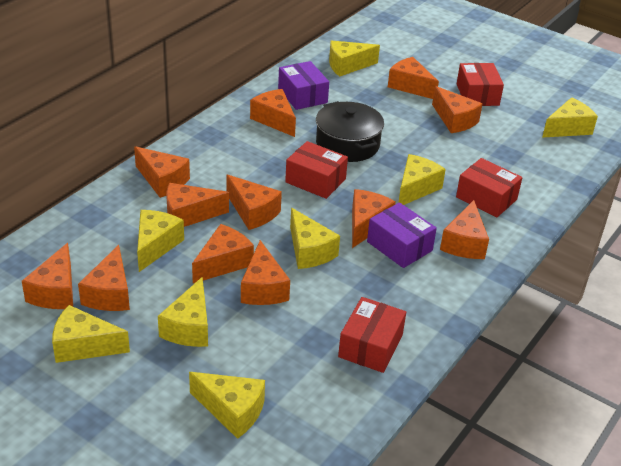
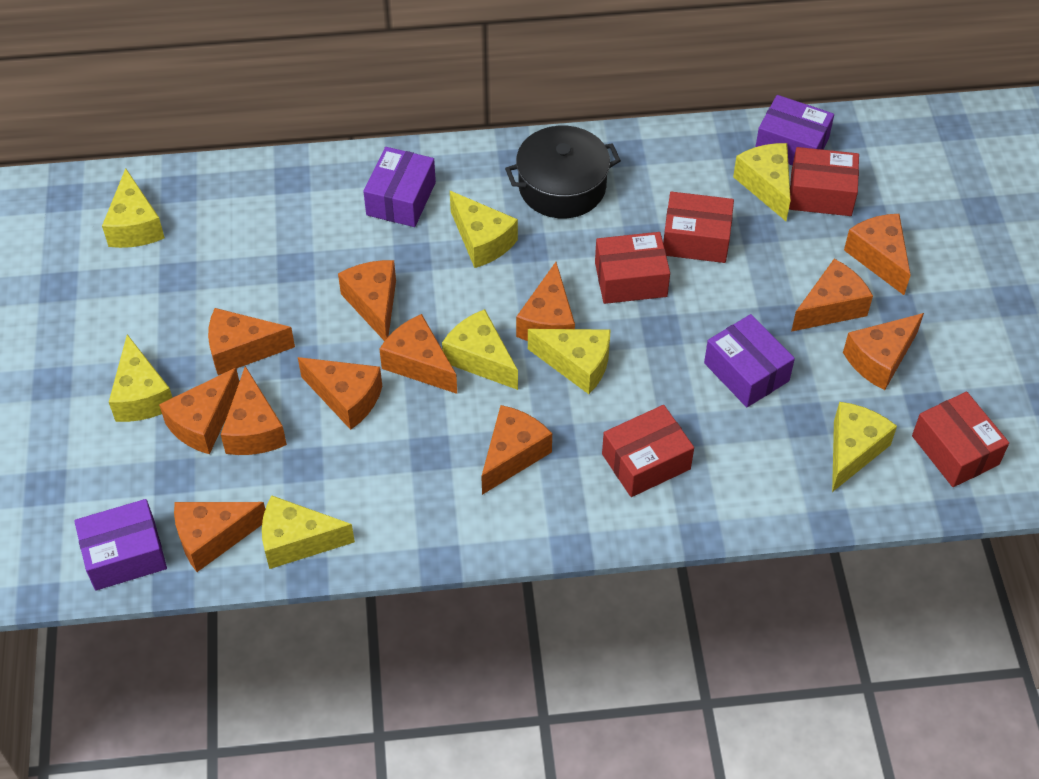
purple box: 2 -> 4
red box: 4 -> 5

